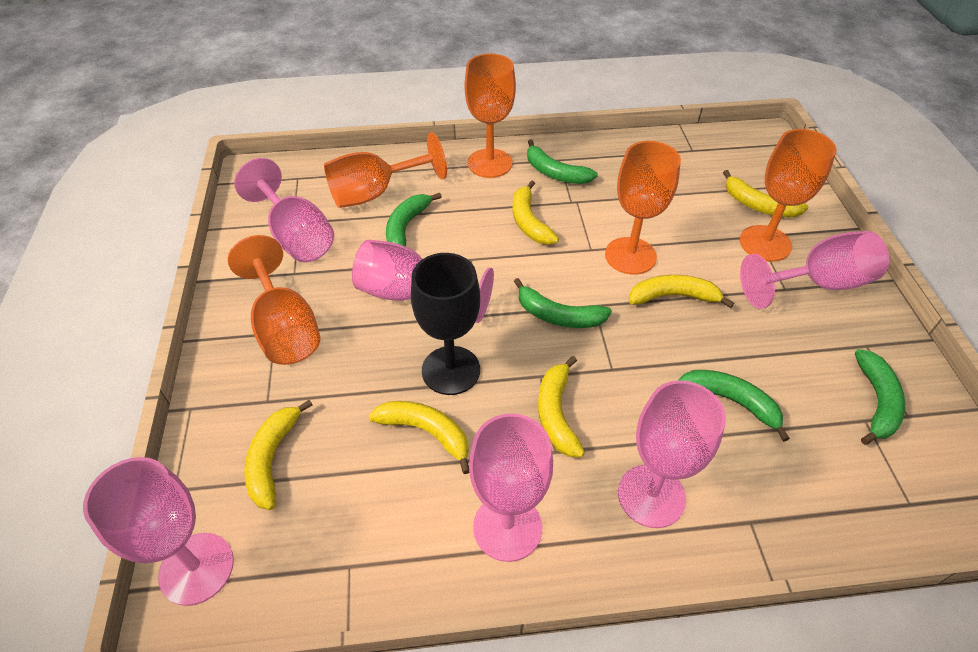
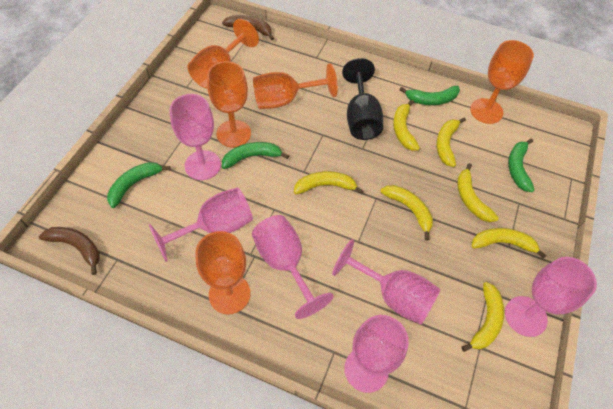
brown banana: 0 -> 2
green banana: 5 -> 4
yellow banana: 6 -> 7

